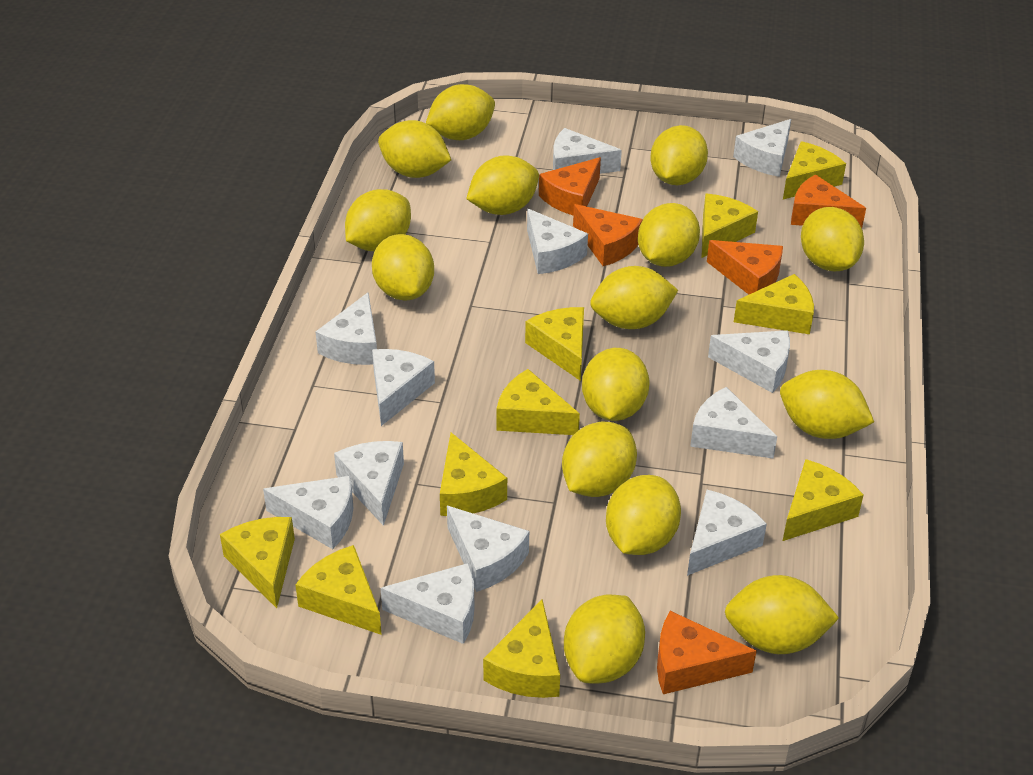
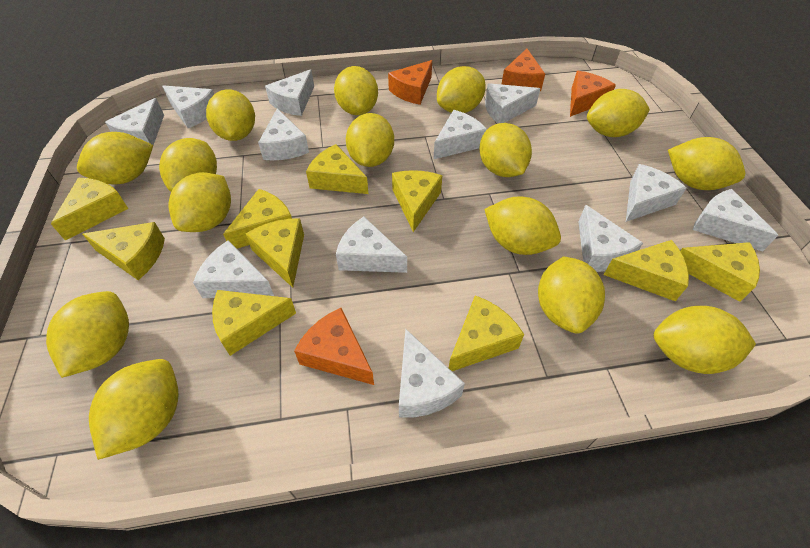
orange cheese: 5 -> 4

